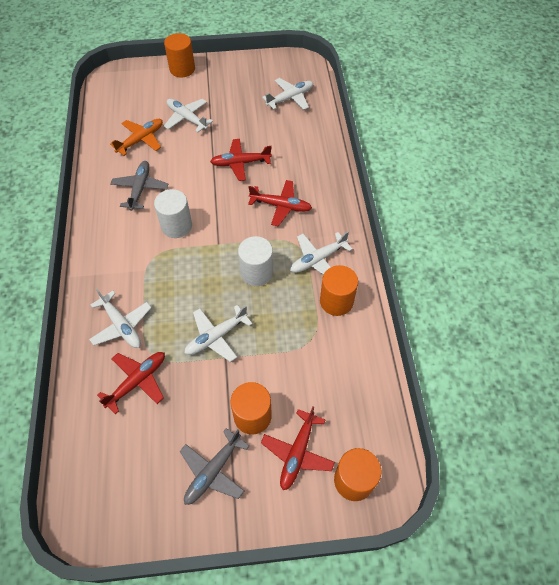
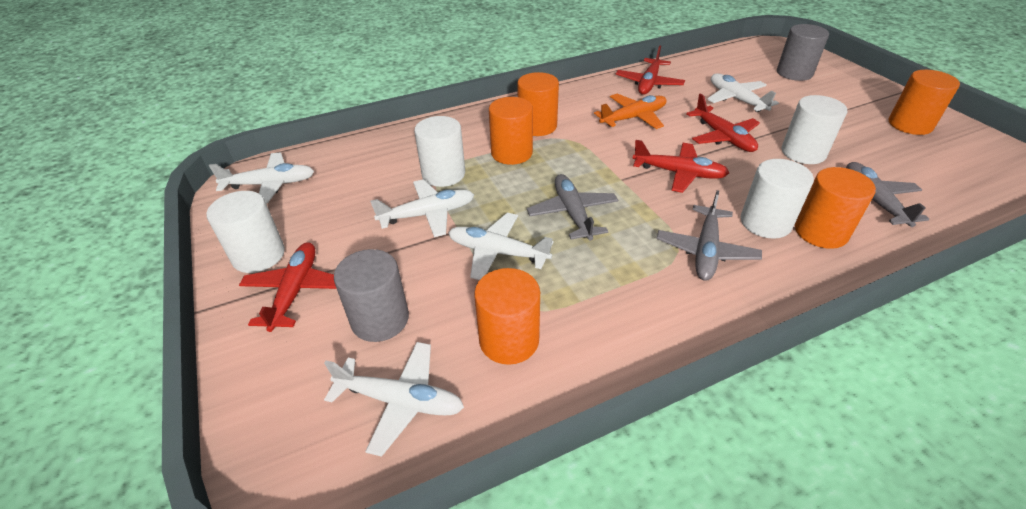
grey cylinder: 0 -> 2
grey plane: 2 -> 3
orange cylinder: 4 -> 5
white cylinder: 2 -> 4

